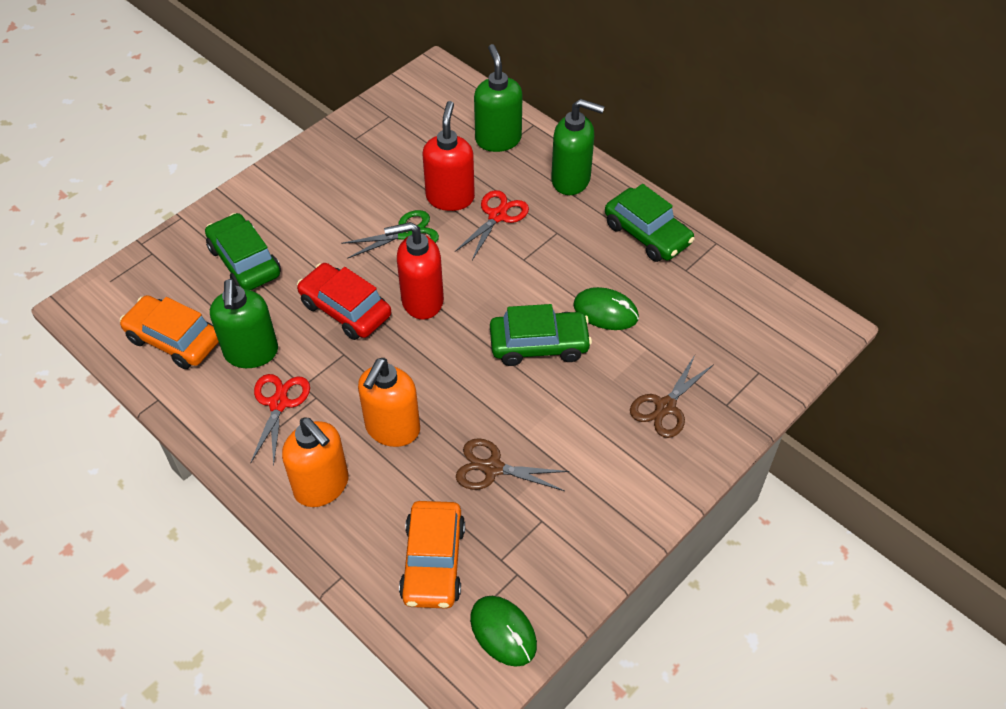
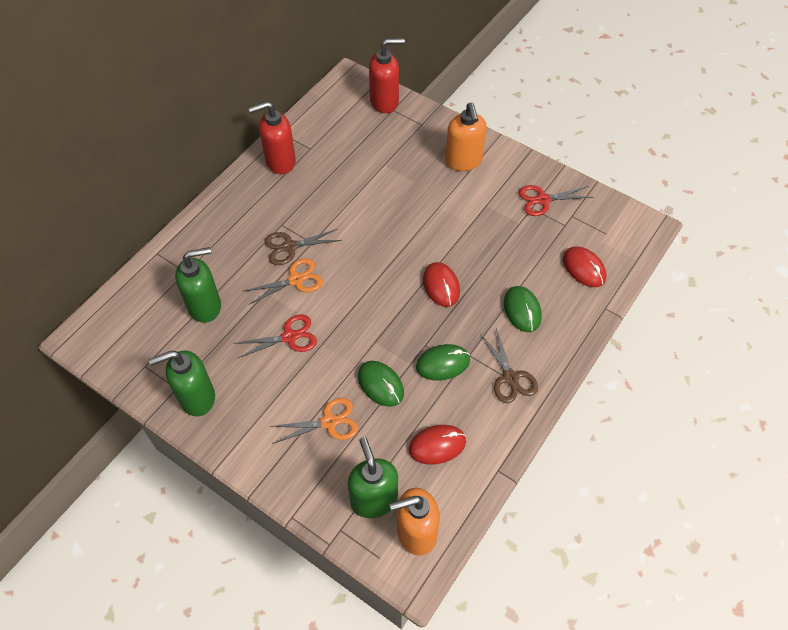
green car: 3 -> 0
green mouse: 2 -> 3
green scissors: 1 -> 0
orange car: 2 -> 0
orange scissors: 0 -> 2
red car: 1 -> 0
red mouse: 0 -> 3

